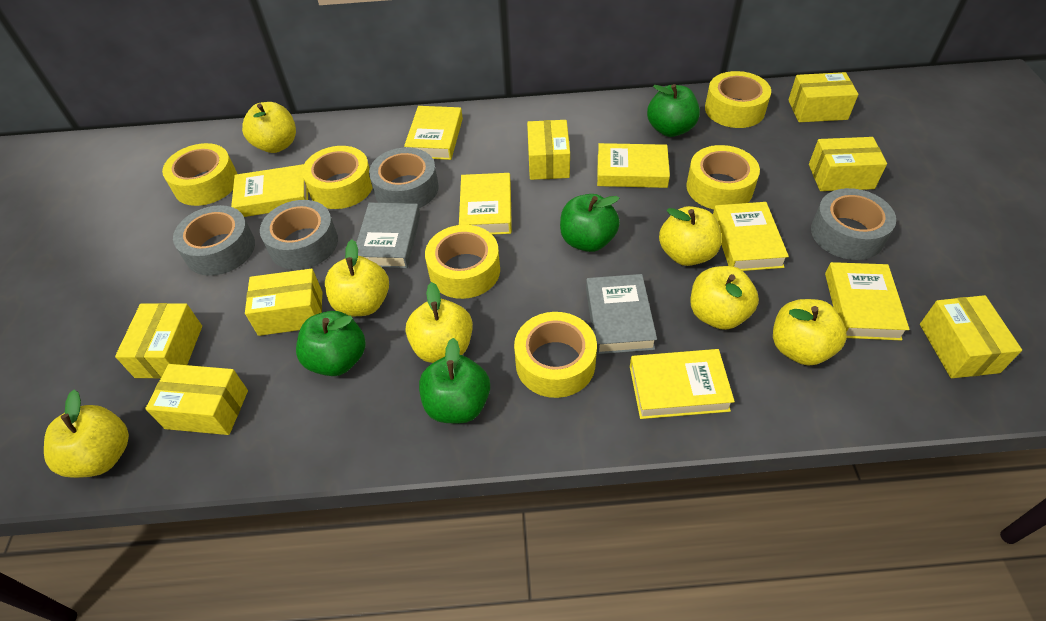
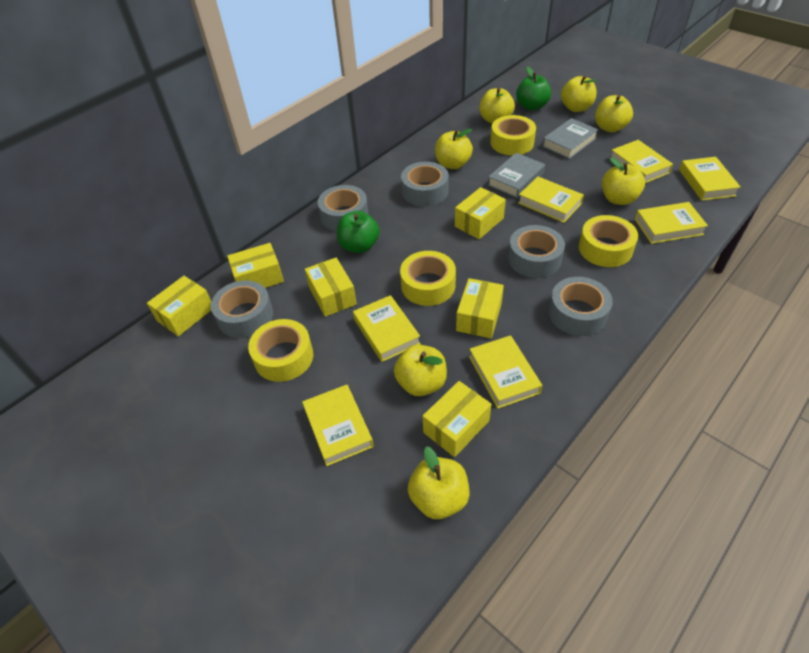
green apple: 4 -> 2
grey tape: 4 -> 5
yellow box: 7 -> 6
yellow tape: 6 -> 4

